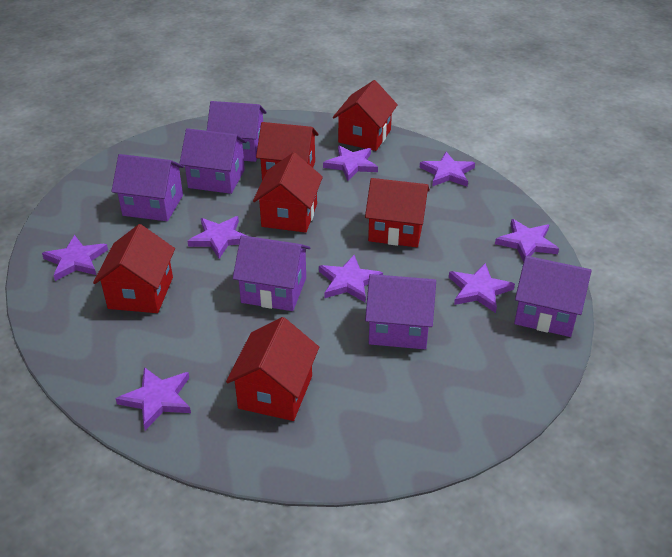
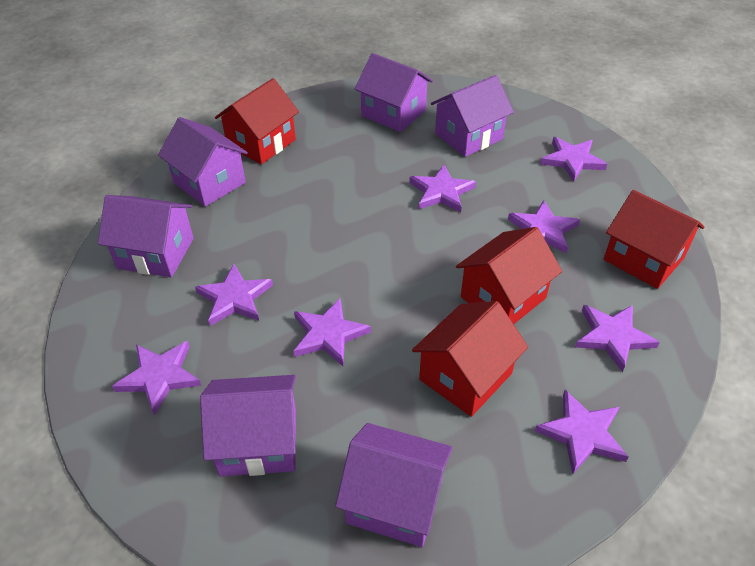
red house: 6 -> 4

